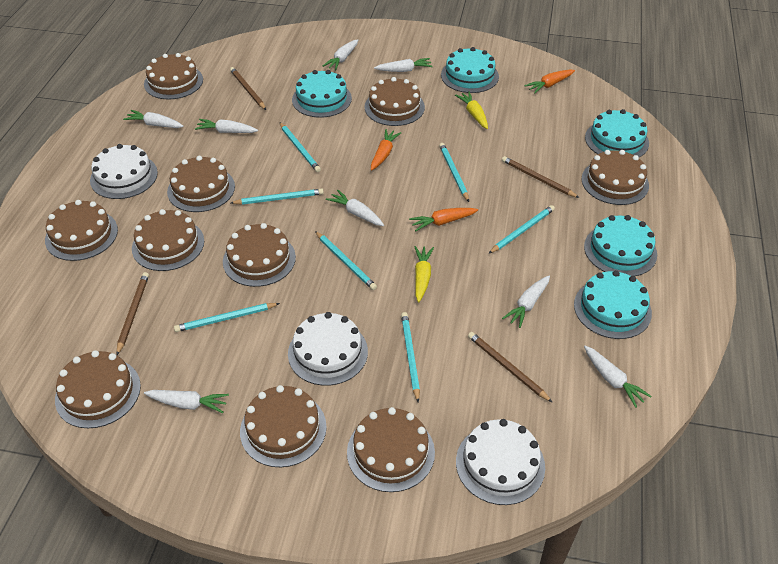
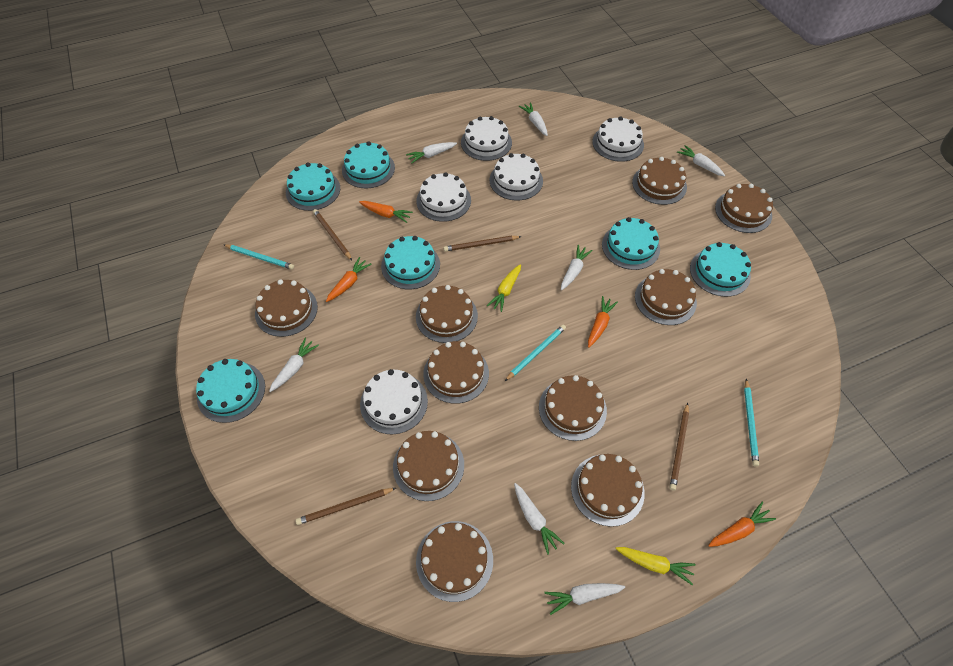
orange carrot: 3 -> 4
turquoise cake: 5 -> 6
turquoise pencil: 7 -> 3
white cake: 3 -> 5
white carrot: 8 -> 7

